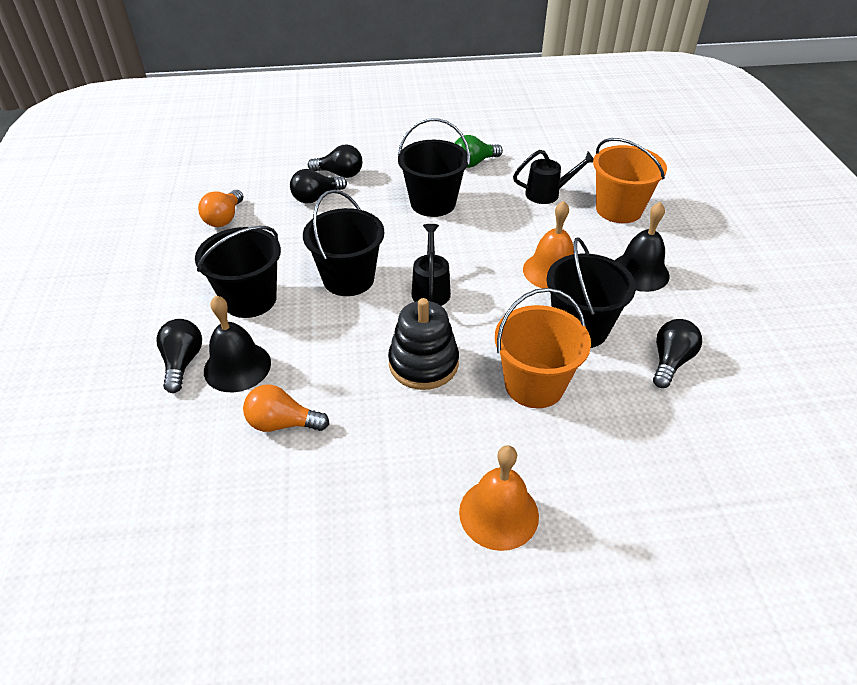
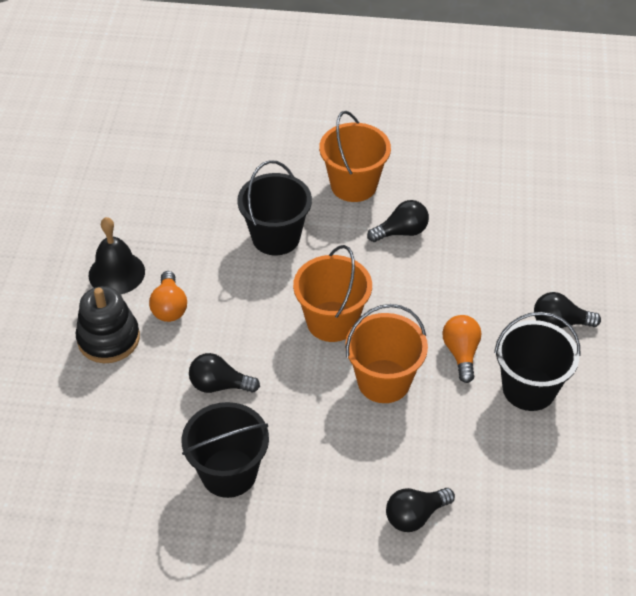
black bell: 2 -> 1
black bucket: 4 -> 3
black watering can: 2 -> 0
green light bulb: 1 -> 0
orange bell: 2 -> 0
orange bucket: 2 -> 3

